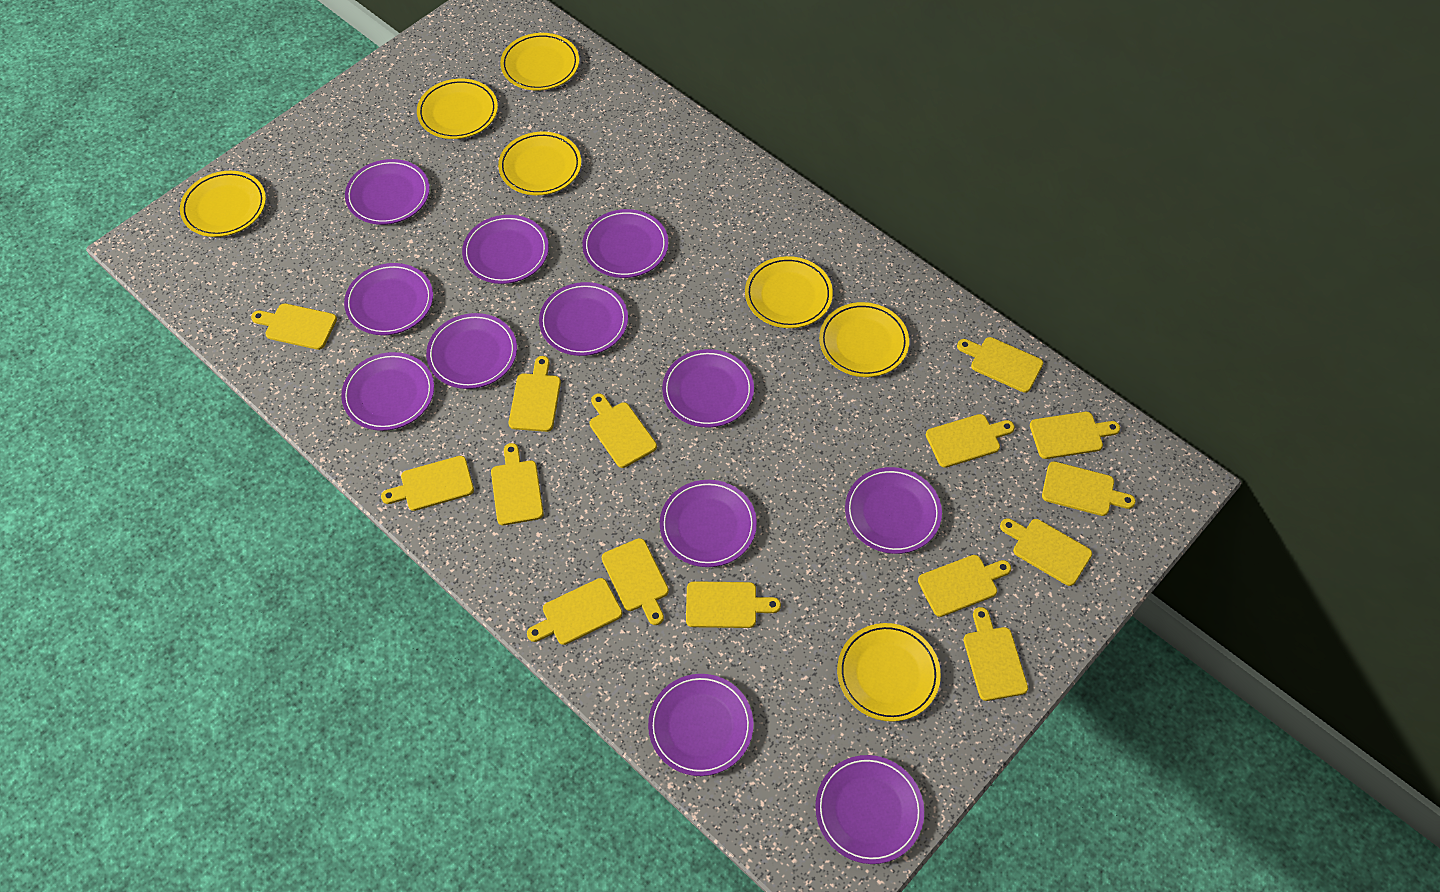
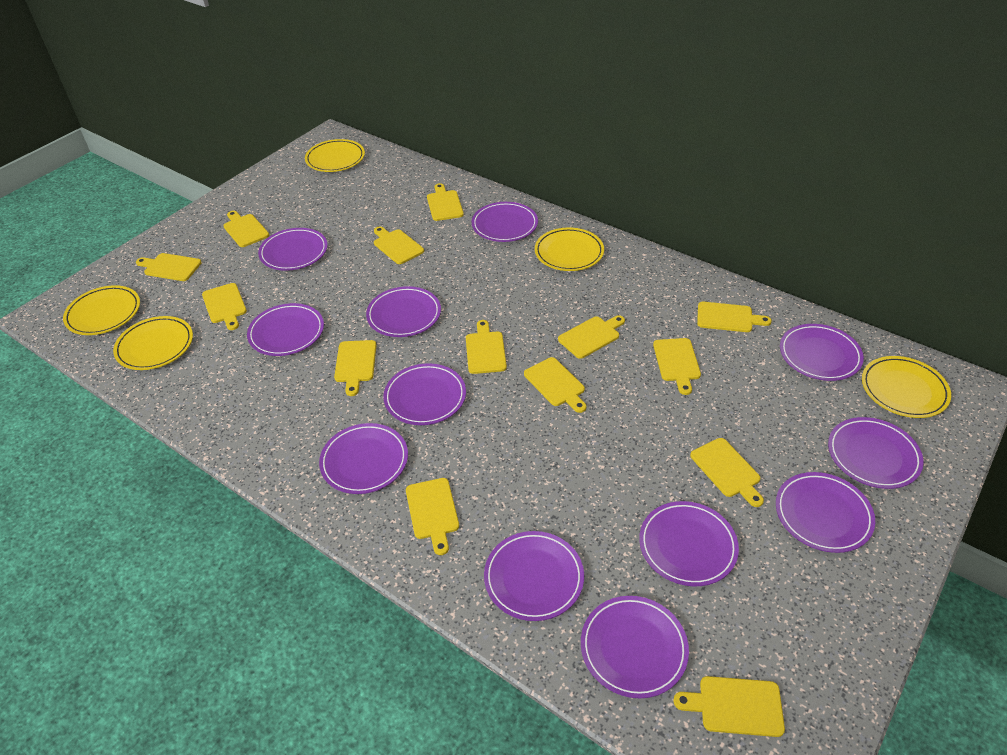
yellow cutting board: 15 -> 14
yellow plate: 7 -> 5

